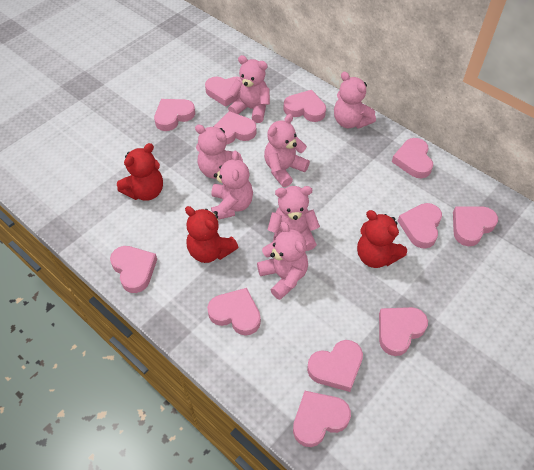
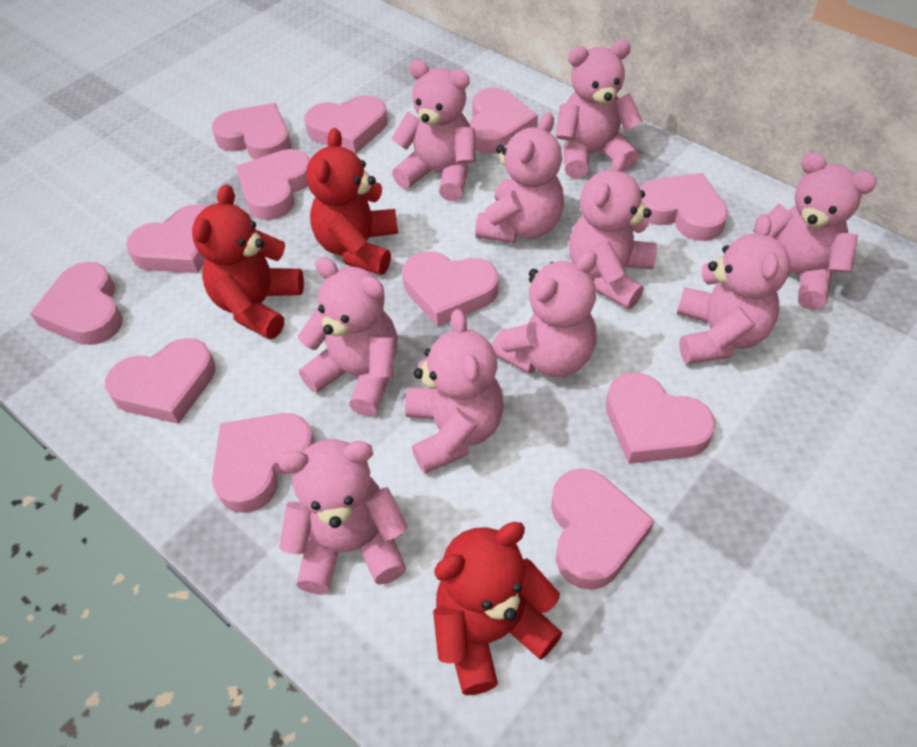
pink teddy bear: 7 -> 10

